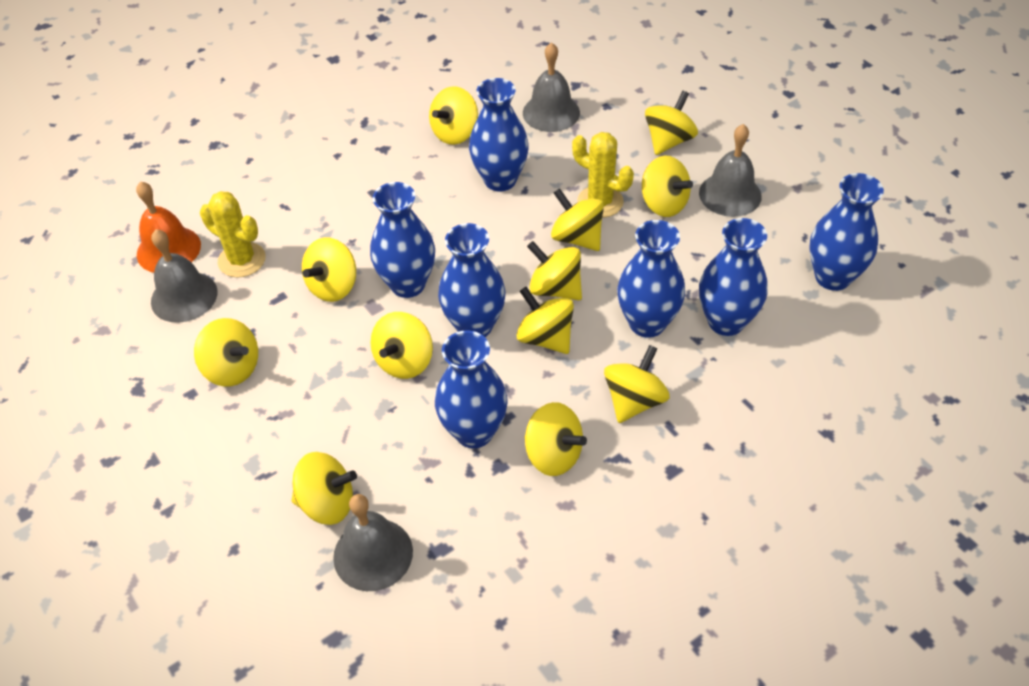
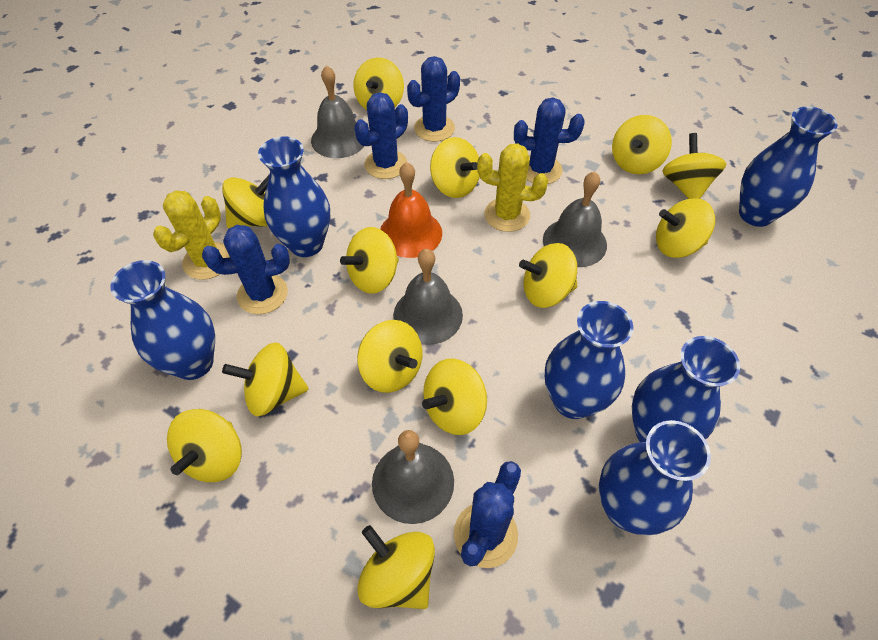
blue cactus: 0 -> 5
blue vase: 7 -> 6
yellow spinning top: 12 -> 13

